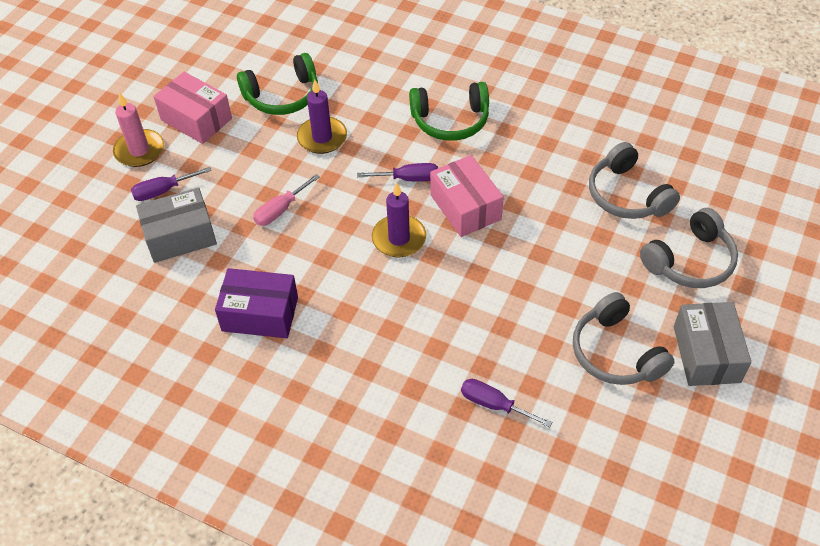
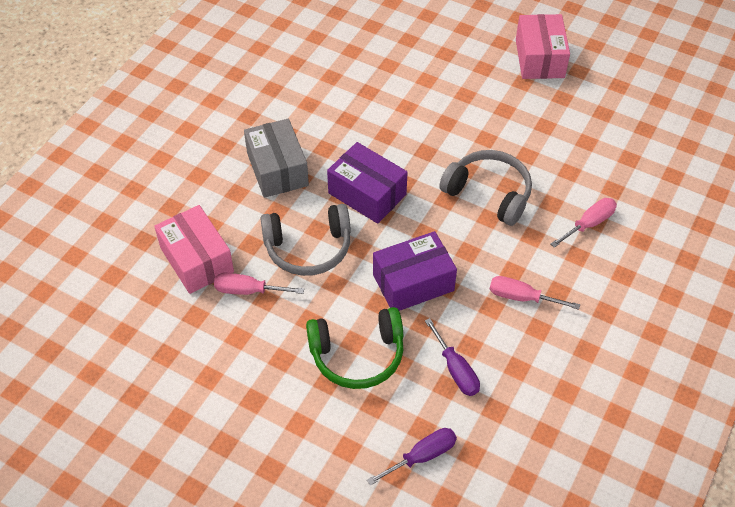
green headphones: 2 -> 1
grey box: 2 -> 1
grey headphones: 3 -> 2
pink candle: 1 -> 0
pink screwdriver: 1 -> 3
purple box: 1 -> 2
purple candle: 2 -> 0
purple screwdriver: 3 -> 2

